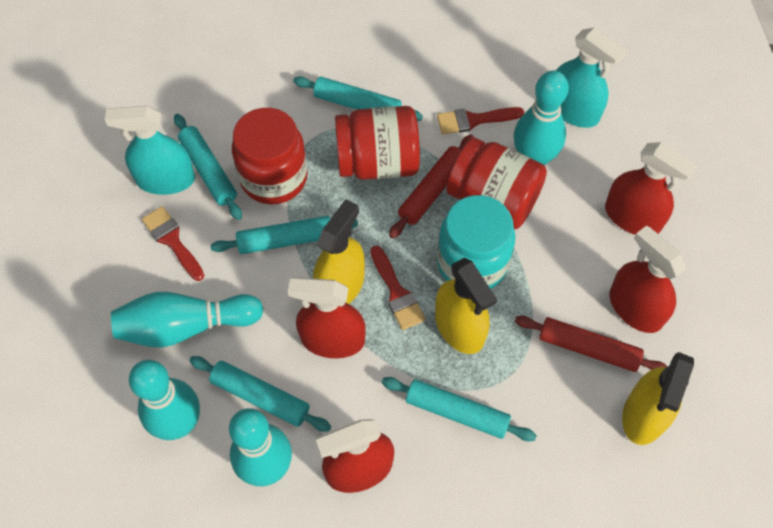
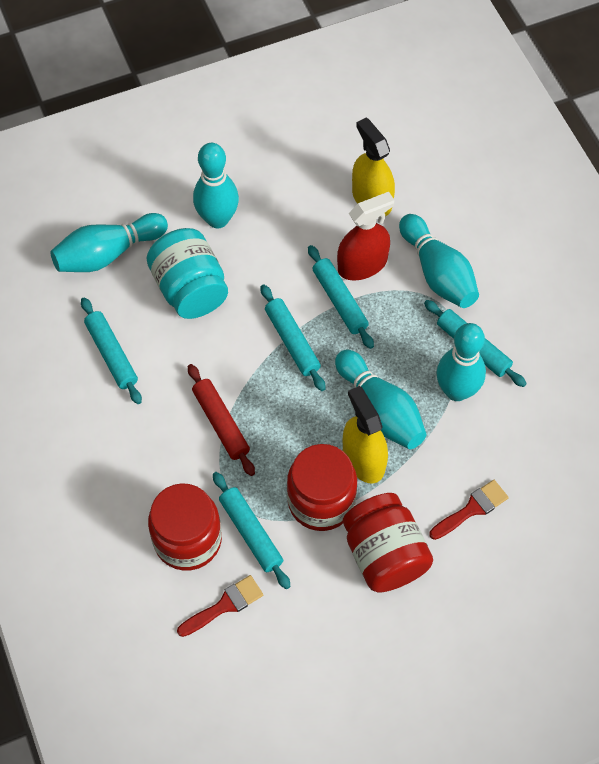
red brush: 3 -> 2
red rolling pin: 2 -> 1
red spray bottle: 4 -> 1
turquoise bowling pin: 4 -> 5
turquoise spray bottle: 2 -> 0
yellow spray bottle: 3 -> 2

